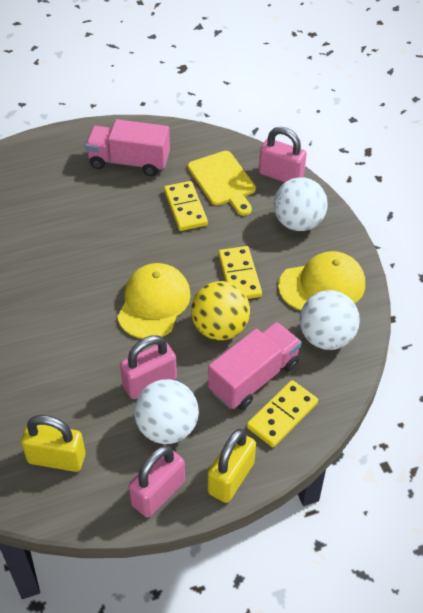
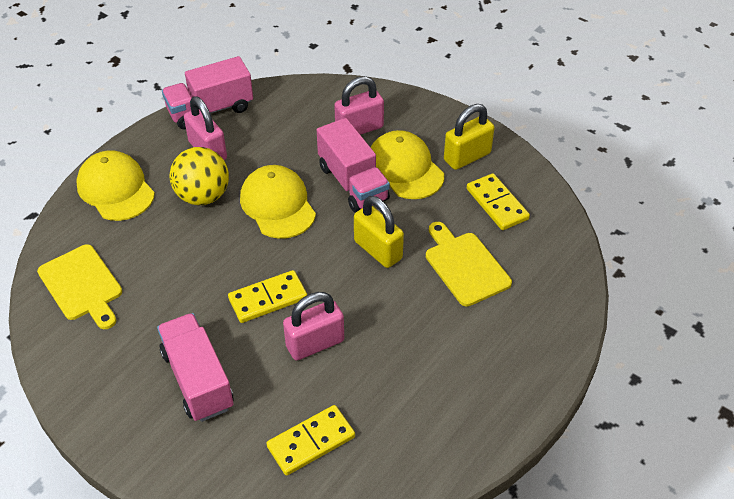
pink truck: 2 -> 3
white ball: 3 -> 0
yellow cap: 2 -> 3
yellow cutting board: 1 -> 2

